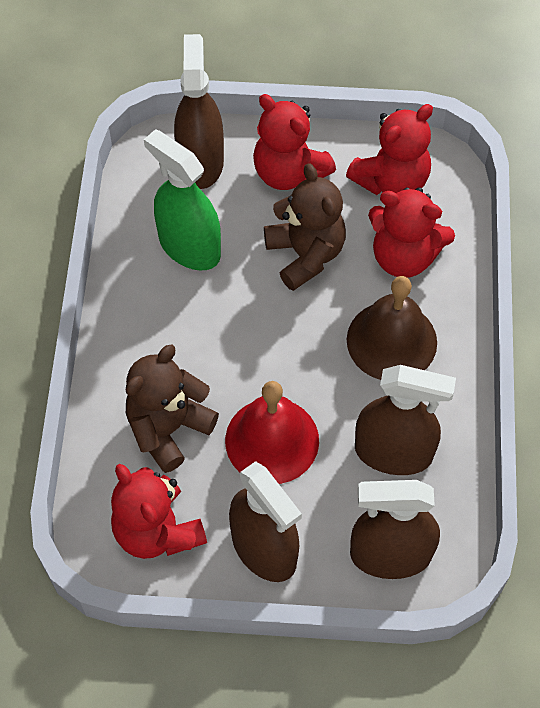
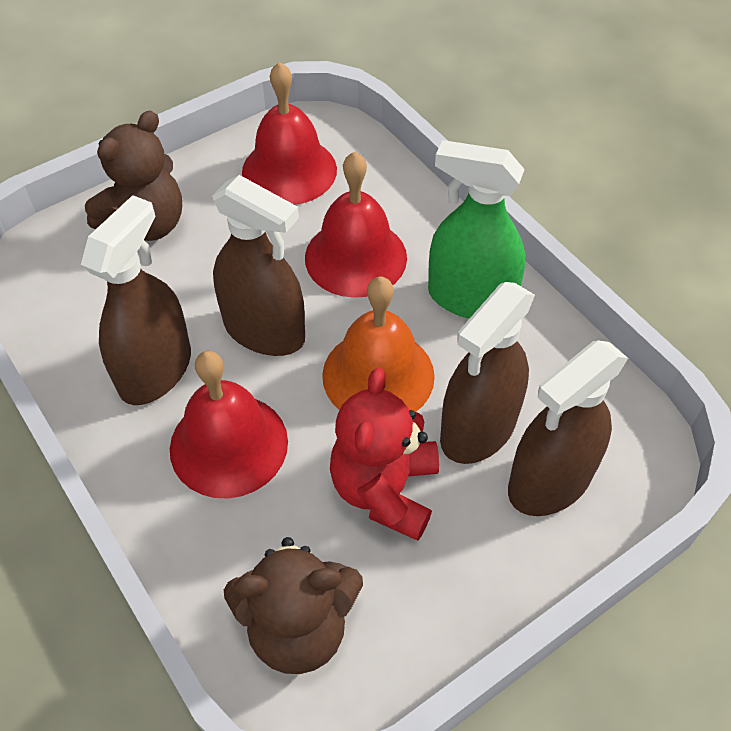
brown bell: 1 -> 0
orange bell: 0 -> 1
red bell: 1 -> 3
red teddy bear: 4 -> 1

